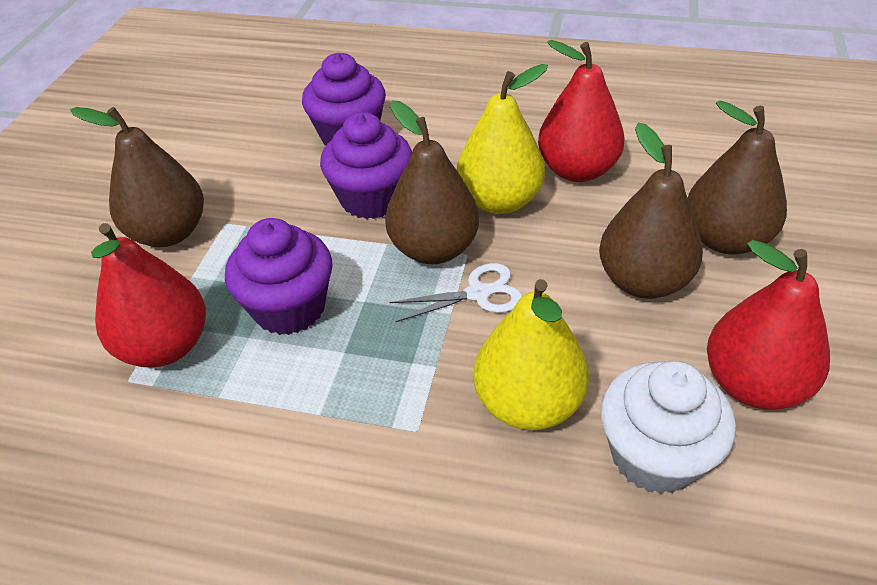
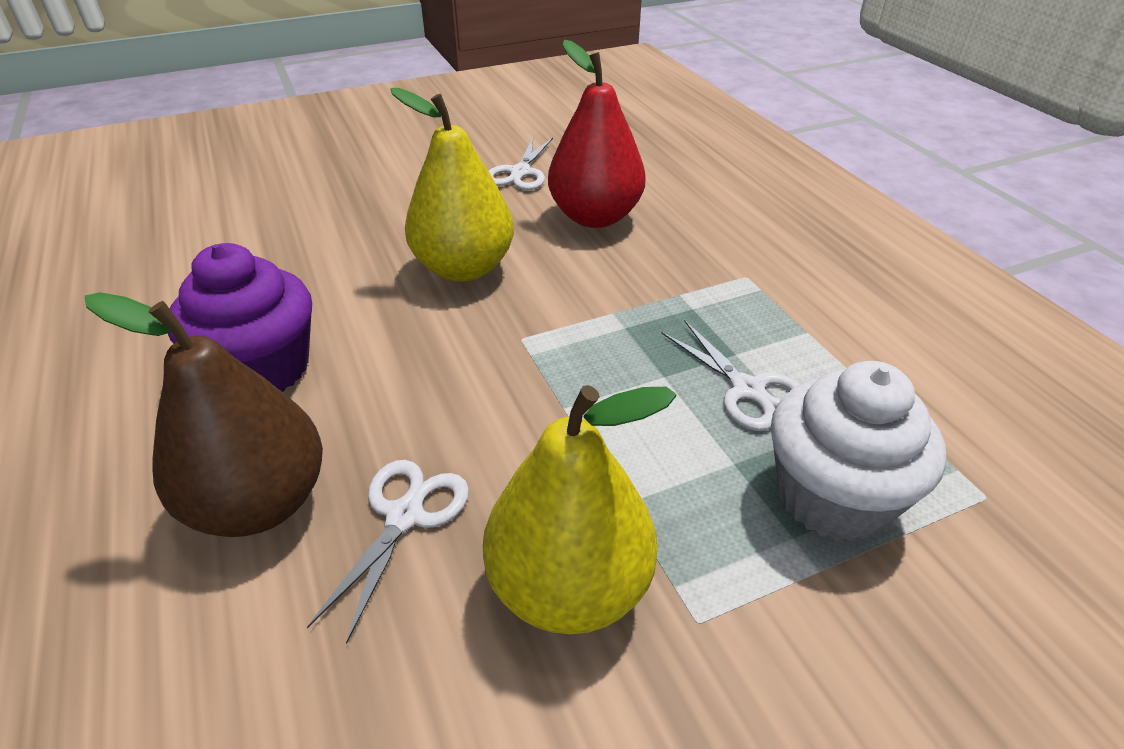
brown pear: 4 -> 1
purple cupcake: 3 -> 1
red pear: 3 -> 1
white scissors: 1 -> 3

